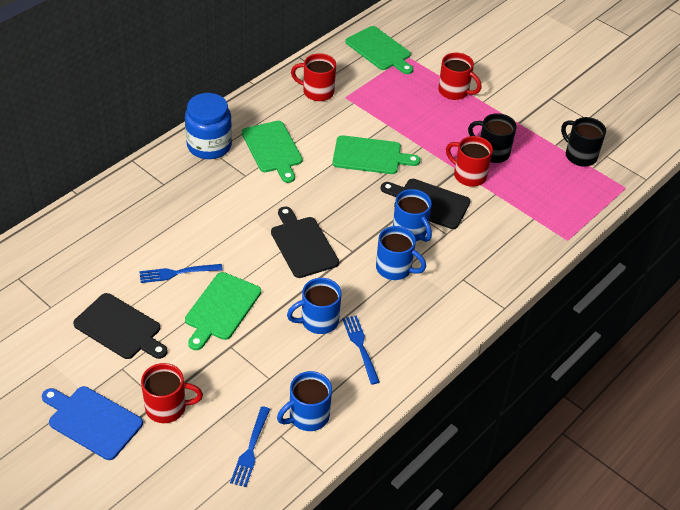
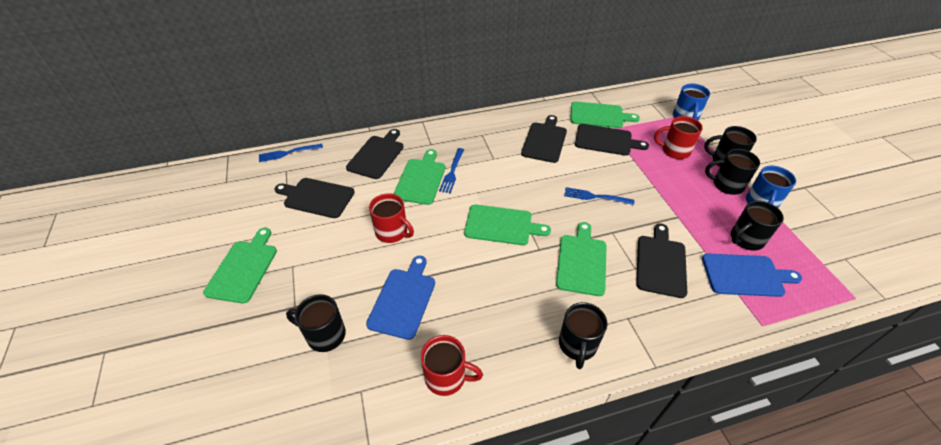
black cutting board: 3 -> 5
black mug: 2 -> 5
blue cutting board: 1 -> 2
blue jar: 1 -> 0
blue mug: 4 -> 2
green cutting board: 4 -> 5
red mug: 4 -> 3

